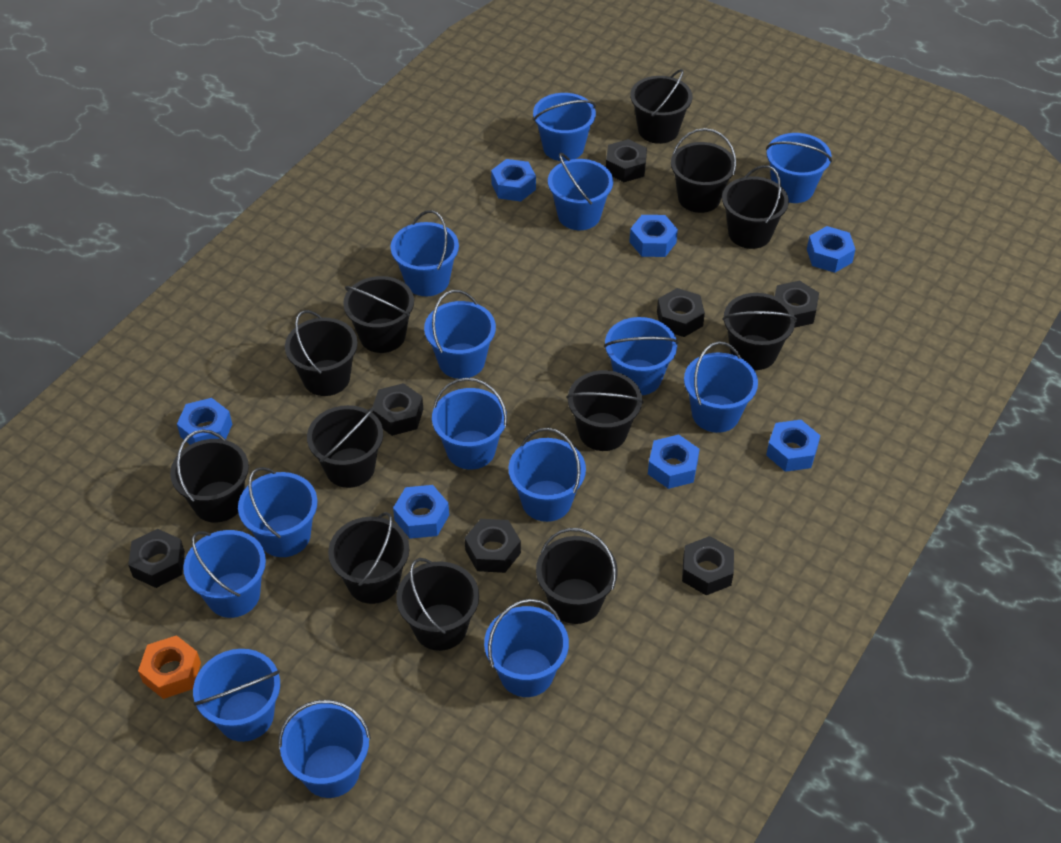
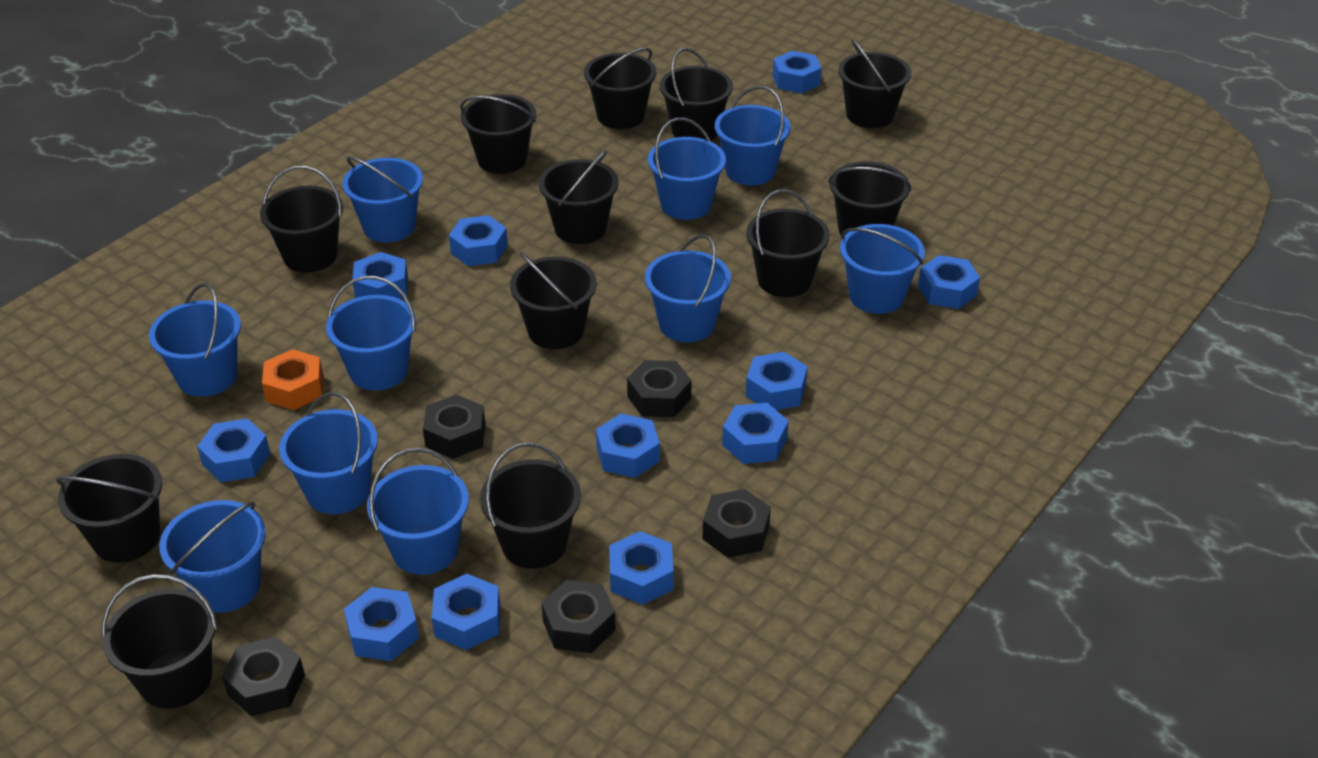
black nut: 7 -> 5
blue bucket: 14 -> 10
blue nut: 7 -> 11

